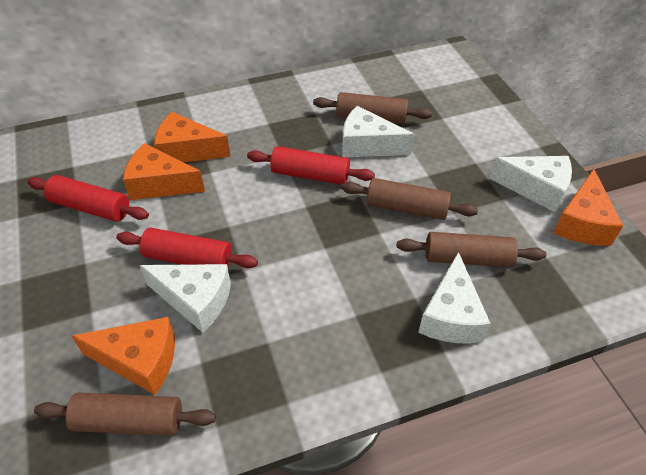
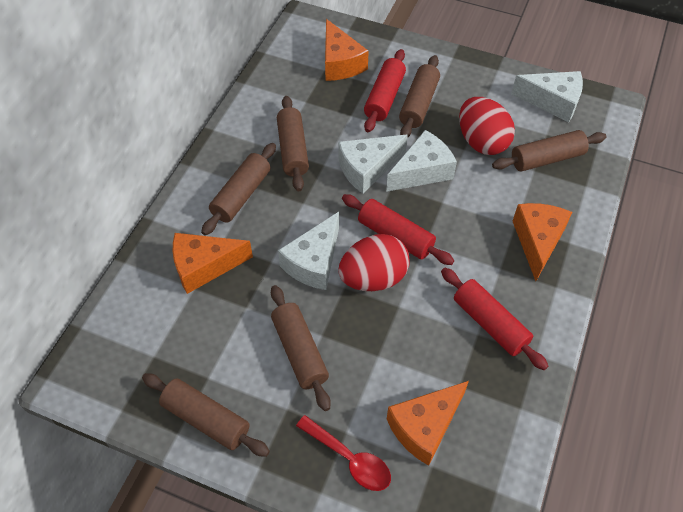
brown rolling pin: 4 -> 6
red egg: 0 -> 2
red spoon: 0 -> 1

